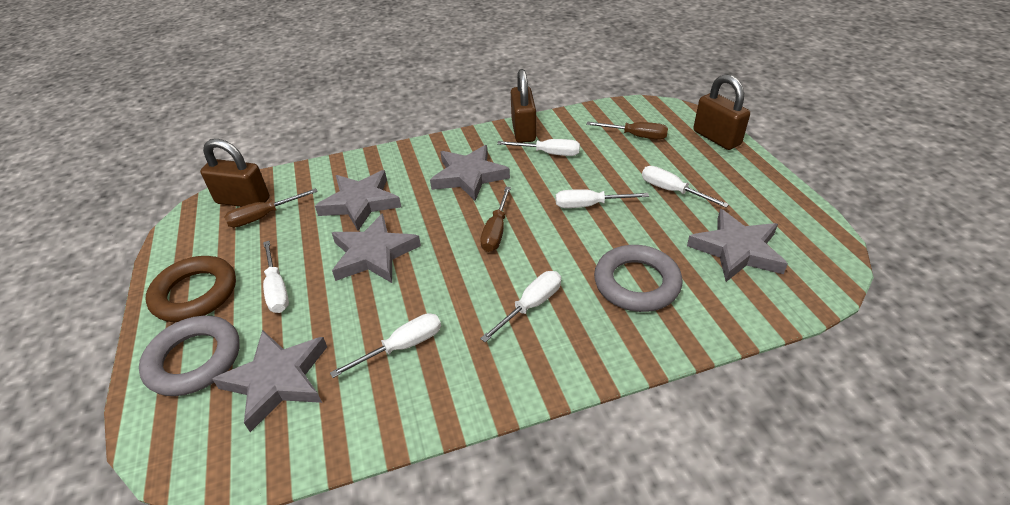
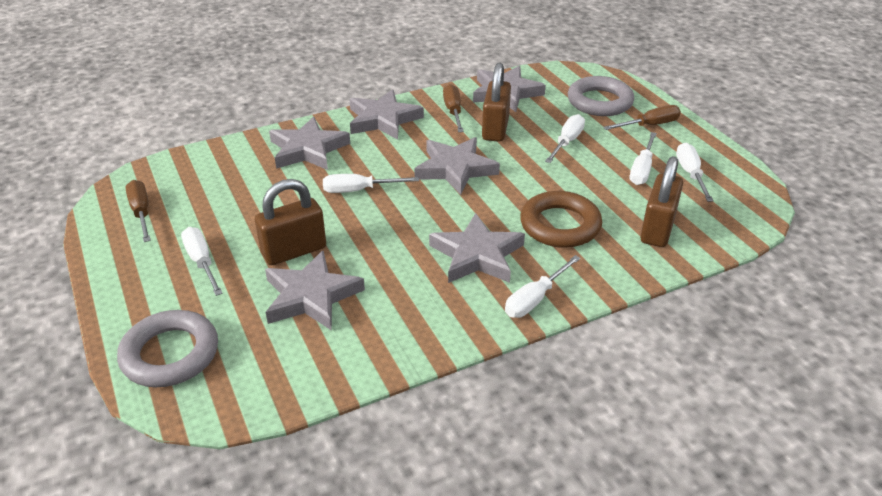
grey star: 5 -> 6

